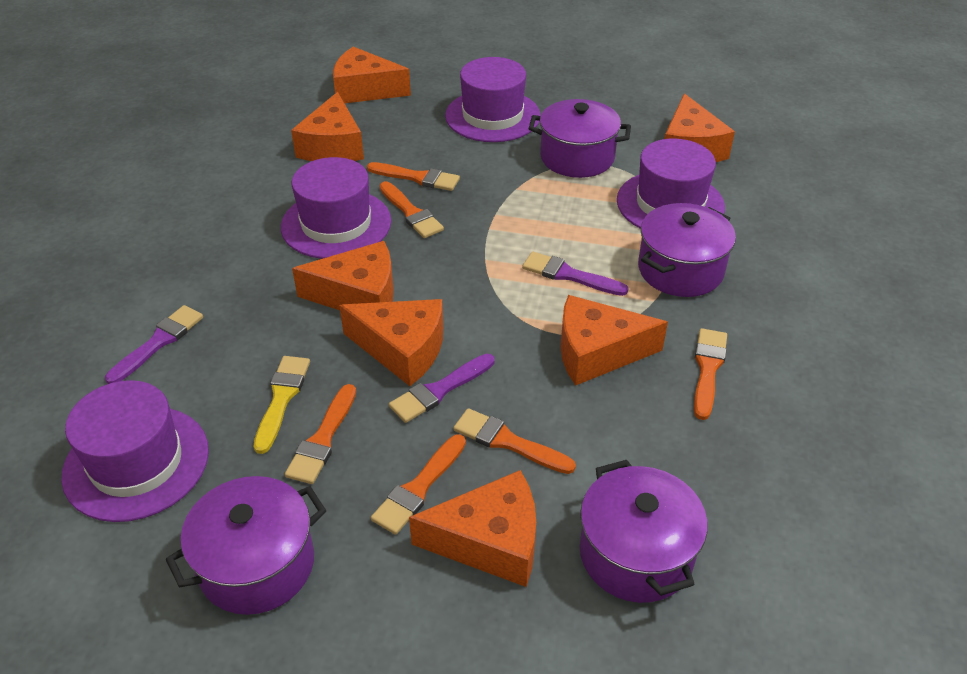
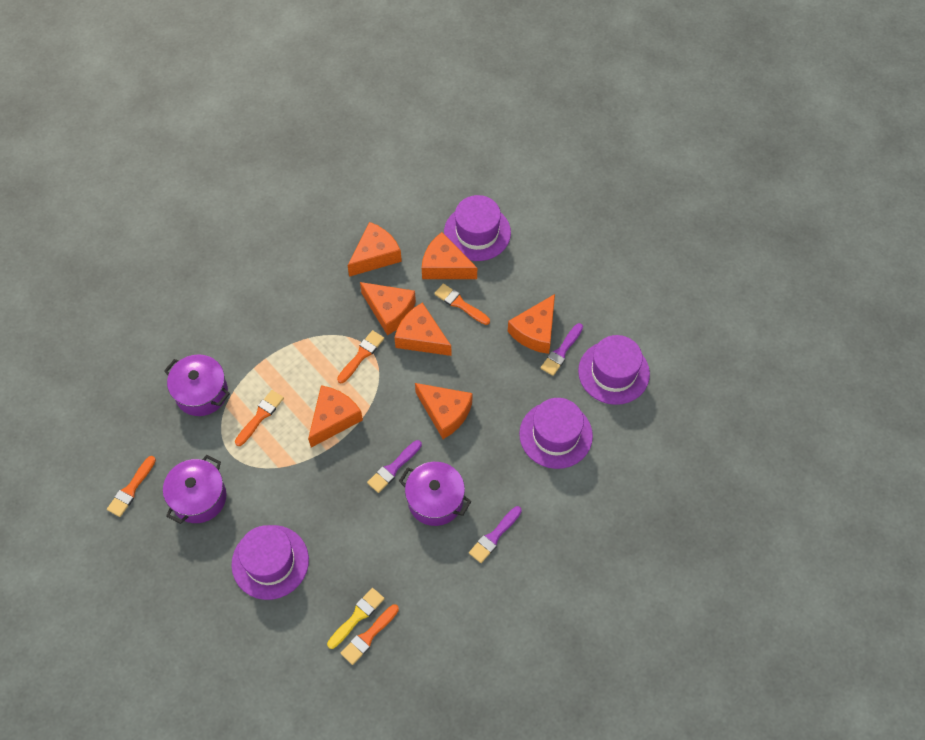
orange brush: 6 -> 5
purple pot: 4 -> 3

